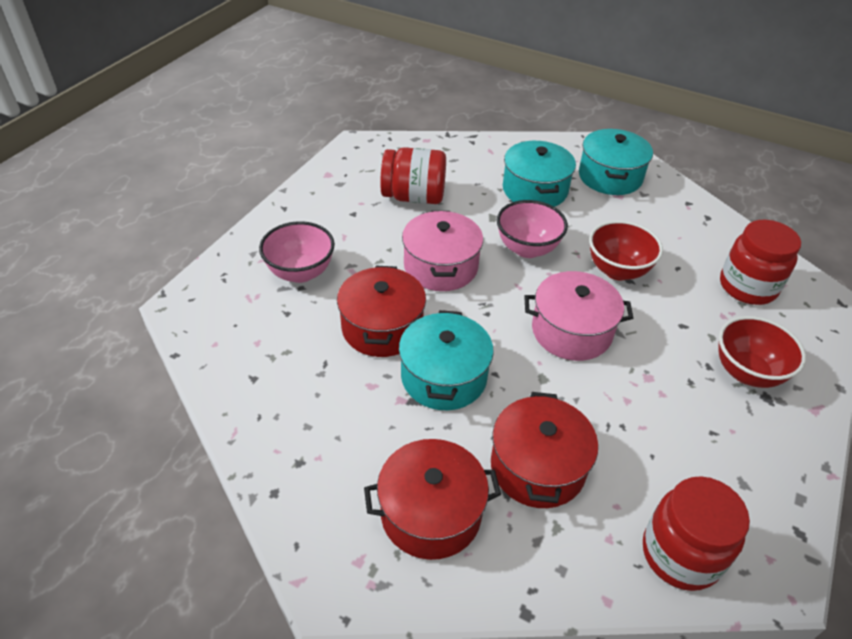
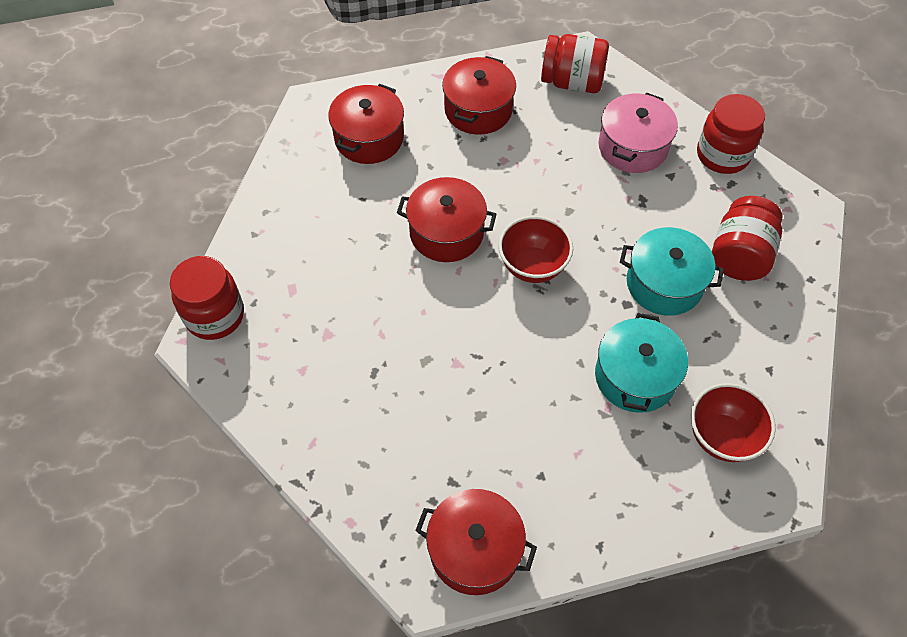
pink bowl: 2 -> 0
pink pot: 2 -> 1
red jar: 3 -> 4
red pot: 3 -> 4
turquoise pot: 3 -> 2

